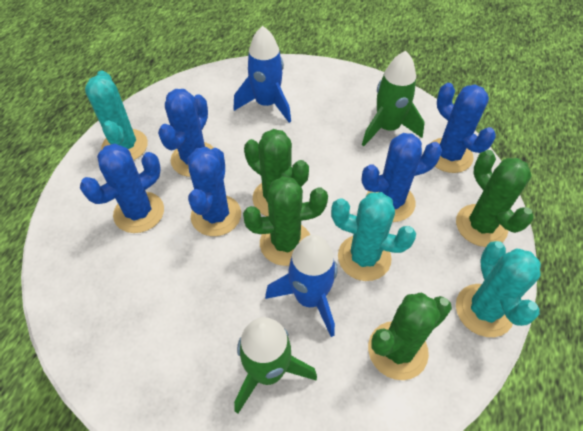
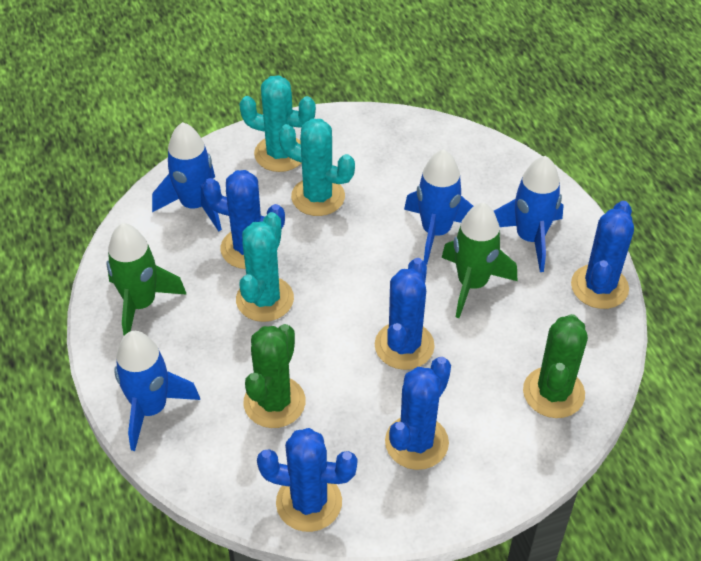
blue rocket: 2 -> 4
green cactus: 4 -> 2

